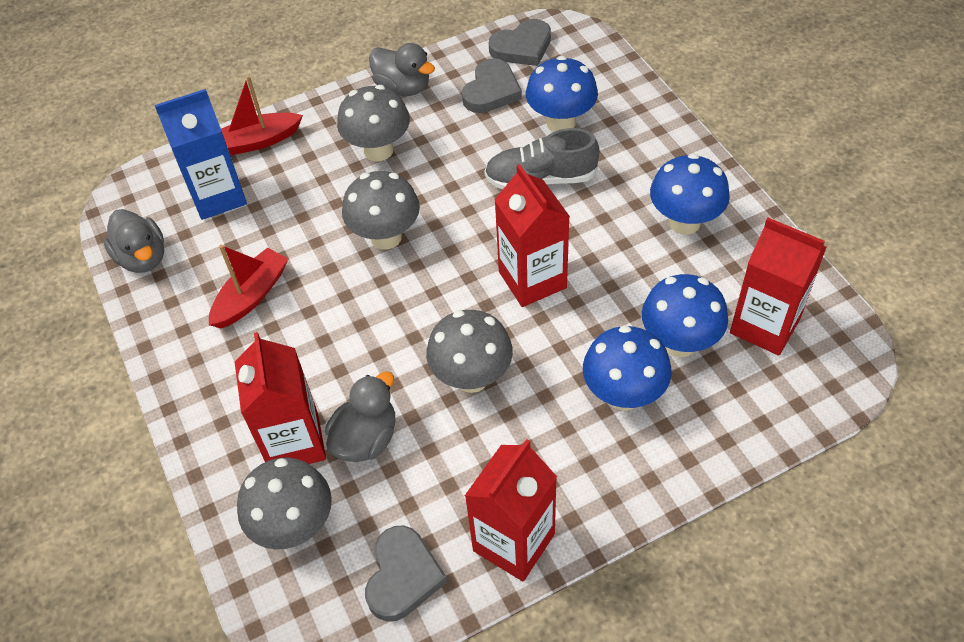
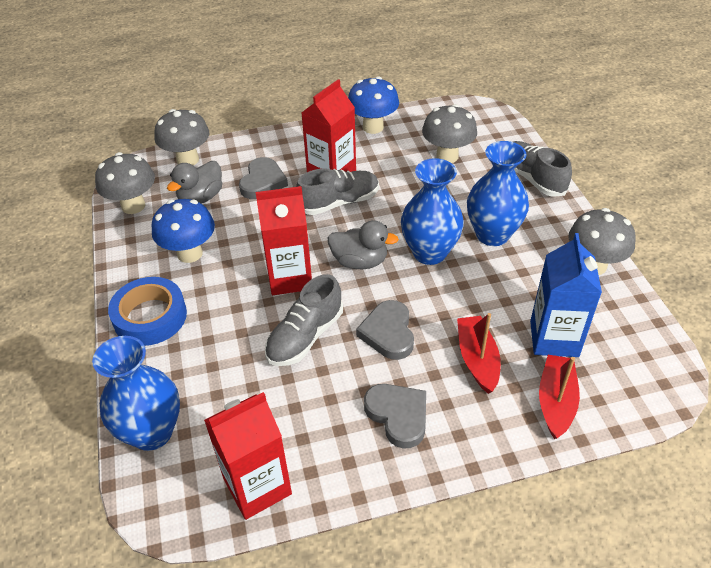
blue mushroom: 4 -> 2
blue tape: 0 -> 1
blue vase: 0 -> 3
grey duck: 3 -> 2
grey shoe: 1 -> 3
red carton: 4 -> 3

